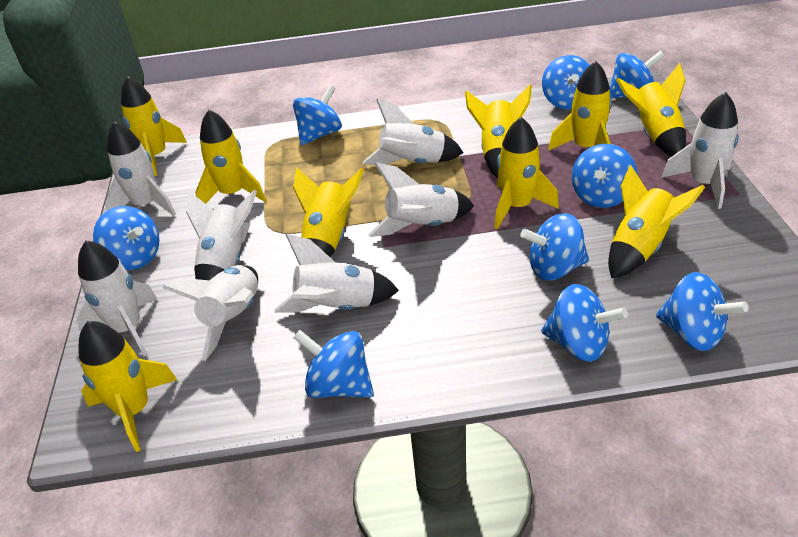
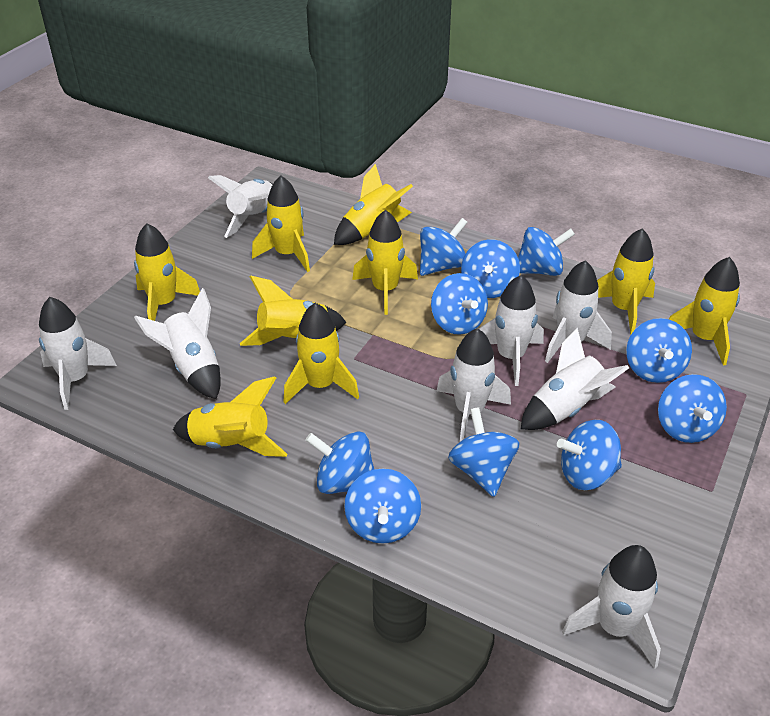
blue spinning top: 9 -> 10

